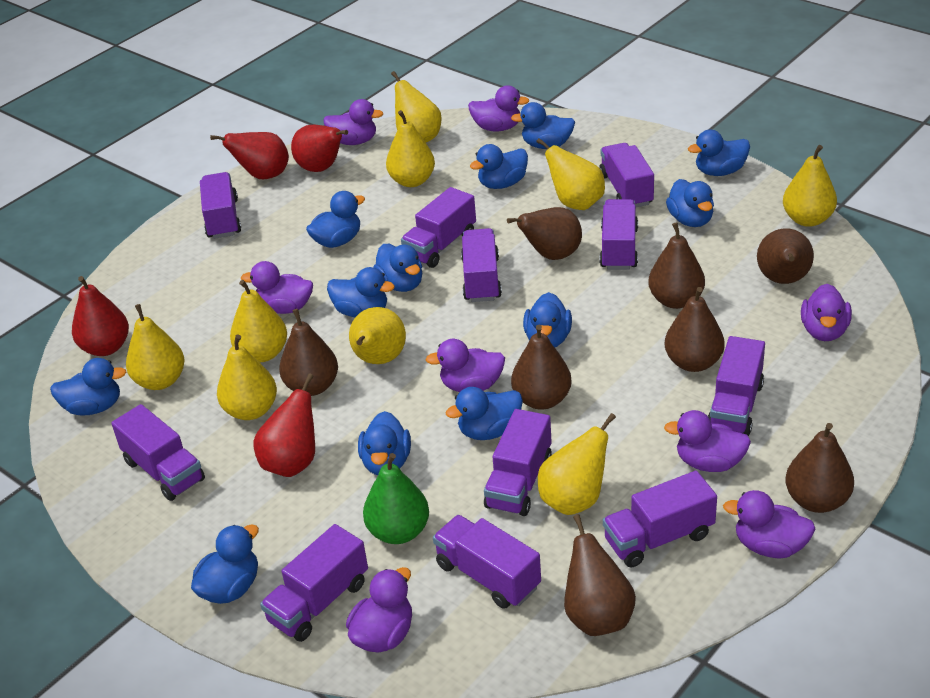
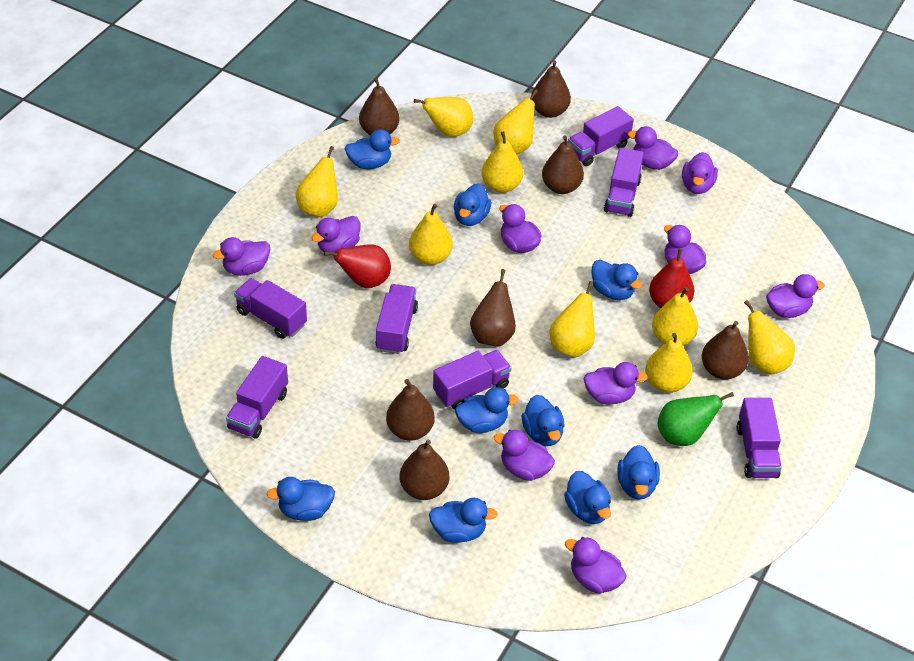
blue duck: 12 -> 9
brown pear: 8 -> 7
purple duck: 8 -> 10
purple truck: 11 -> 7
red pear: 4 -> 2

